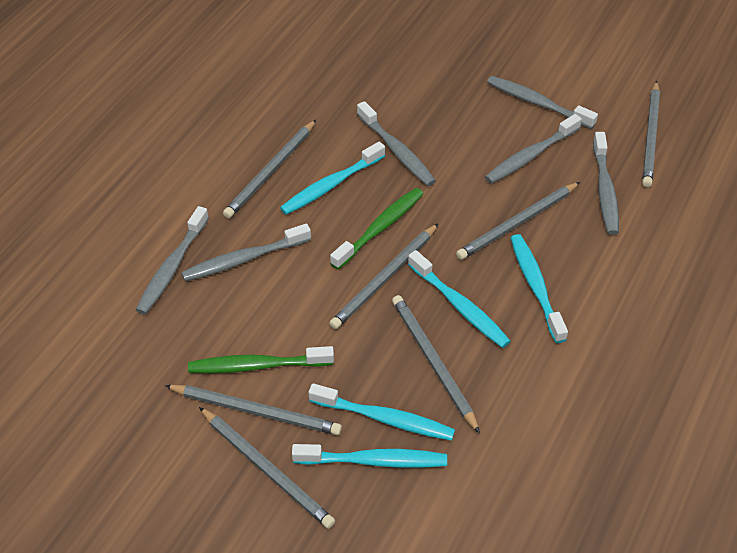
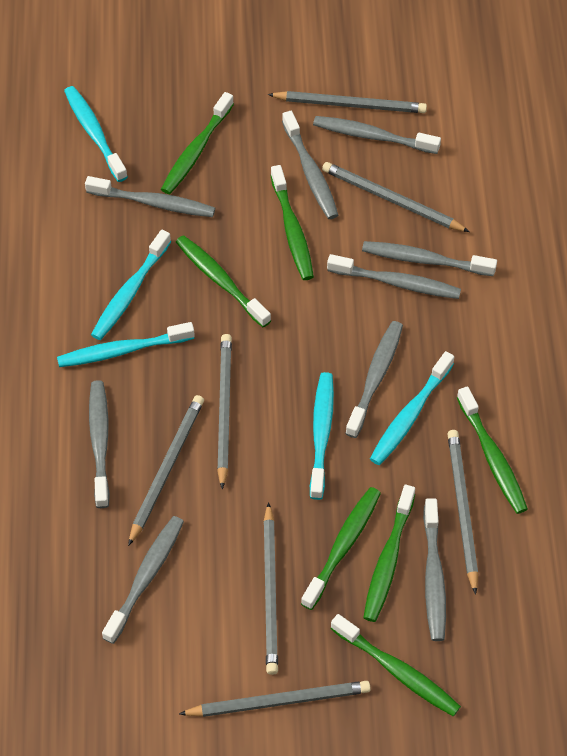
green toothbrush: 2 -> 7
grey toothbrush: 6 -> 9

